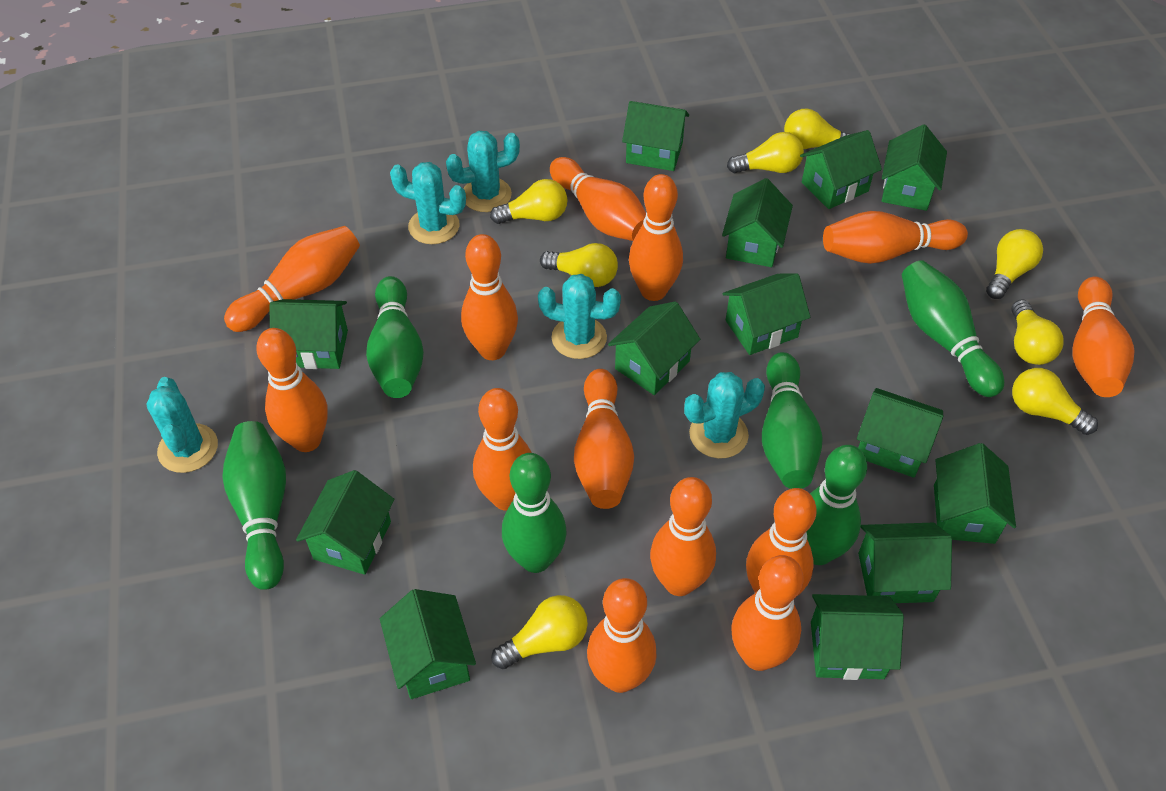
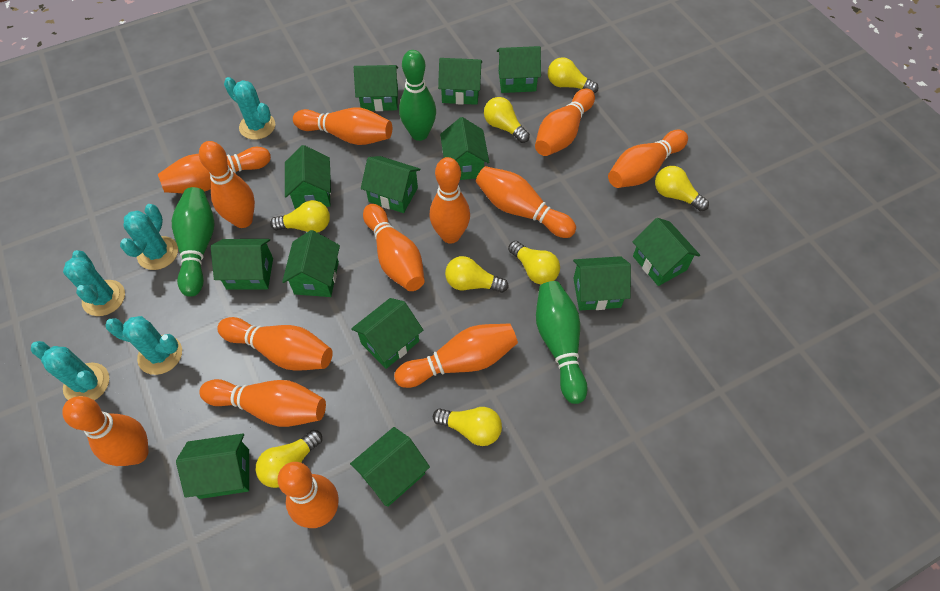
green bowling pin: 6 -> 3

